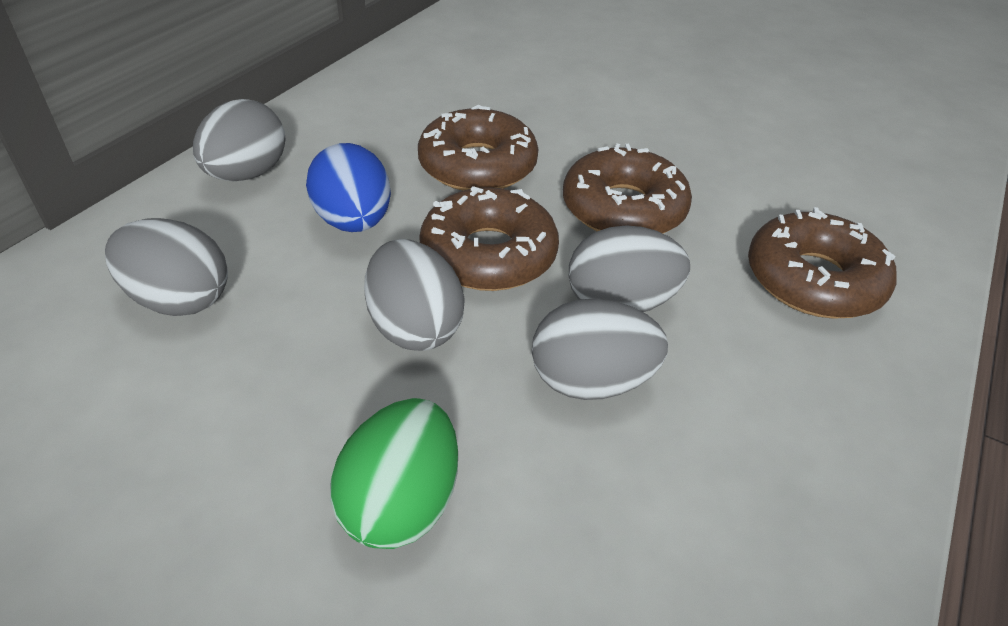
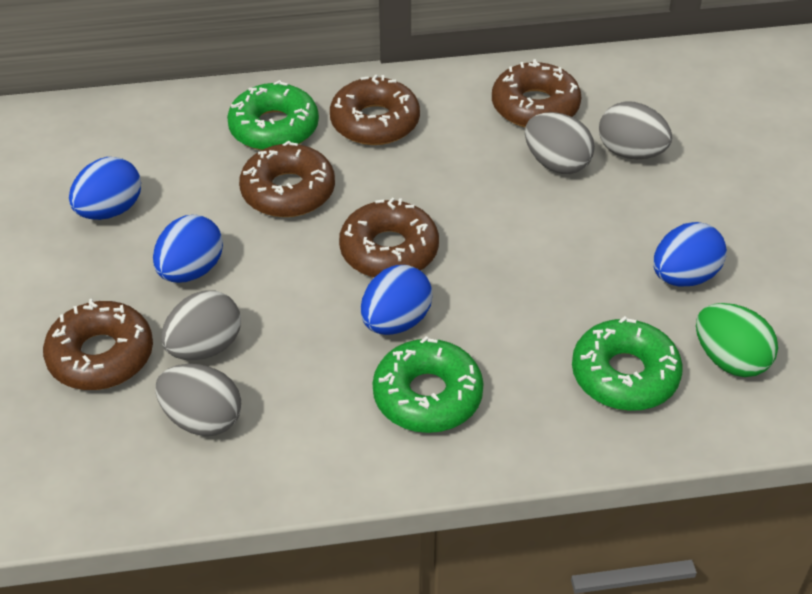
blue egg: 1 -> 4
brown donut: 4 -> 5
green donut: 0 -> 3
grey egg: 5 -> 4

